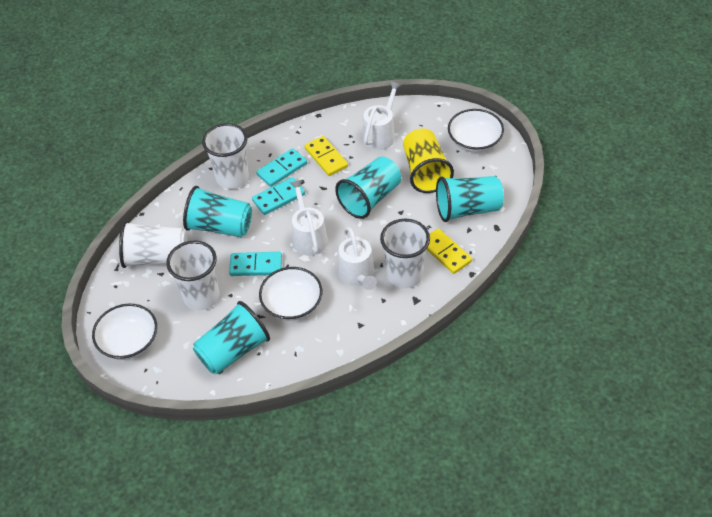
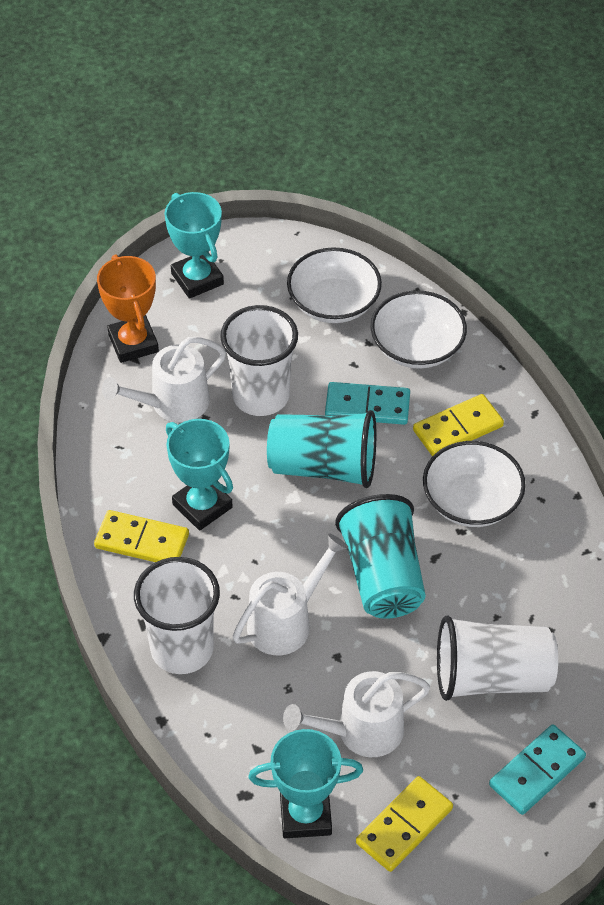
orange trophy: 0 -> 1
turquoise cup: 4 -> 2
turquoise domino: 3 -> 2
turquoise trophy: 0 -> 3
white cup: 4 -> 3
yellow cup: 1 -> 0
yellow domino: 2 -> 3

